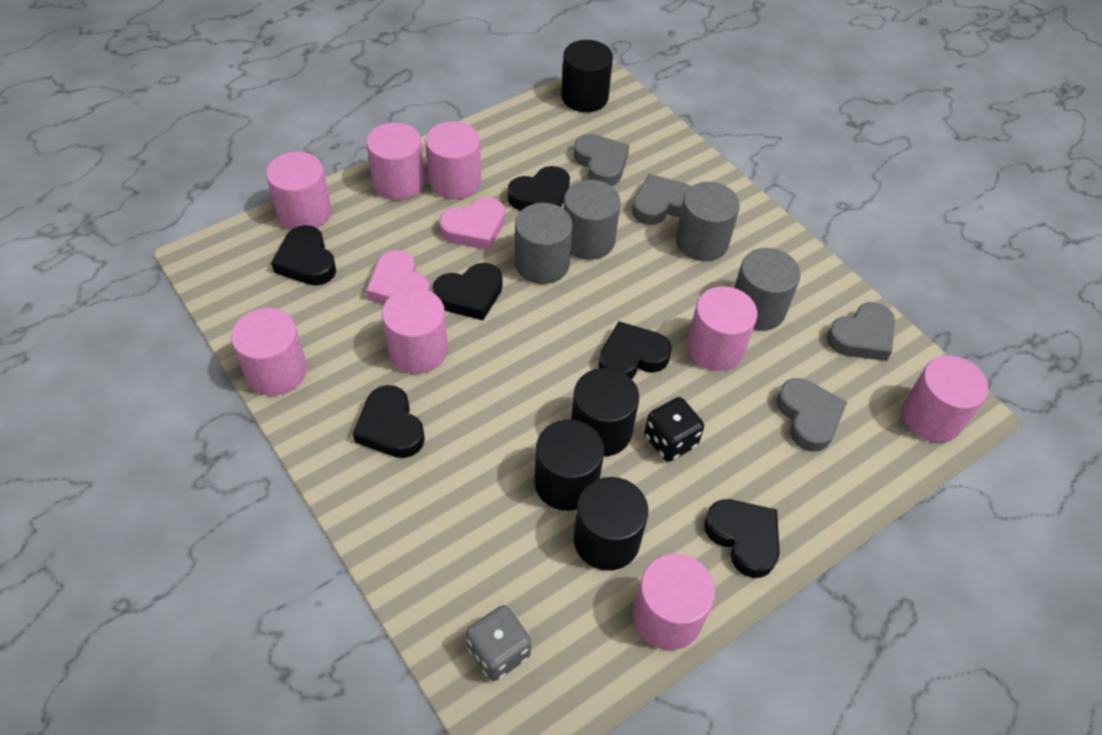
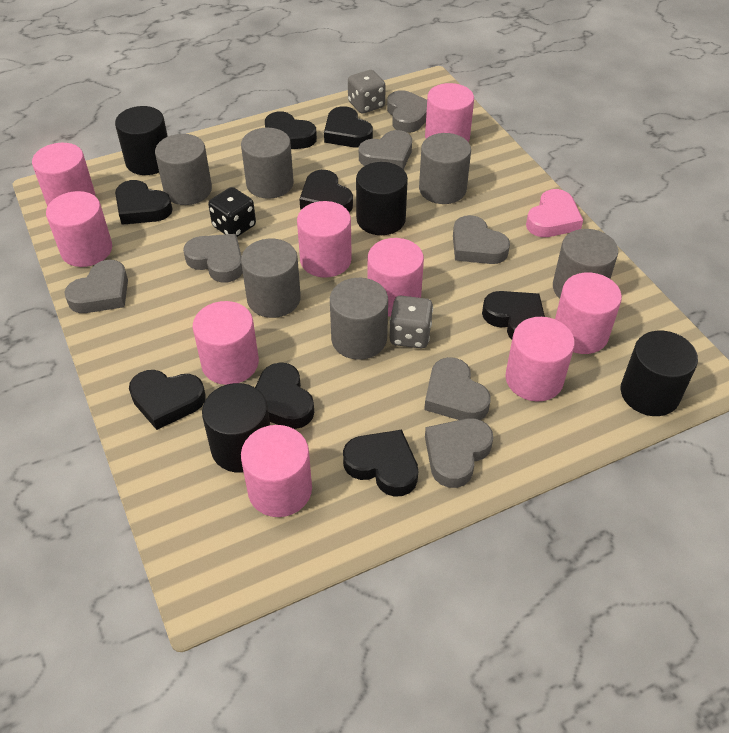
black heart: 6 -> 8
grey cylinder: 4 -> 6
grey dice: 1 -> 2
grey heart: 4 -> 7
pink cylinder: 8 -> 9
pink heart: 2 -> 1

